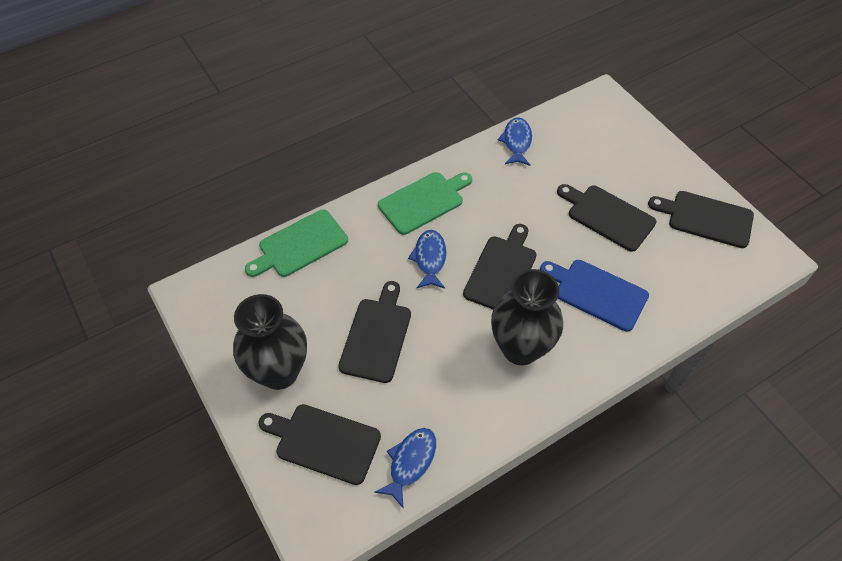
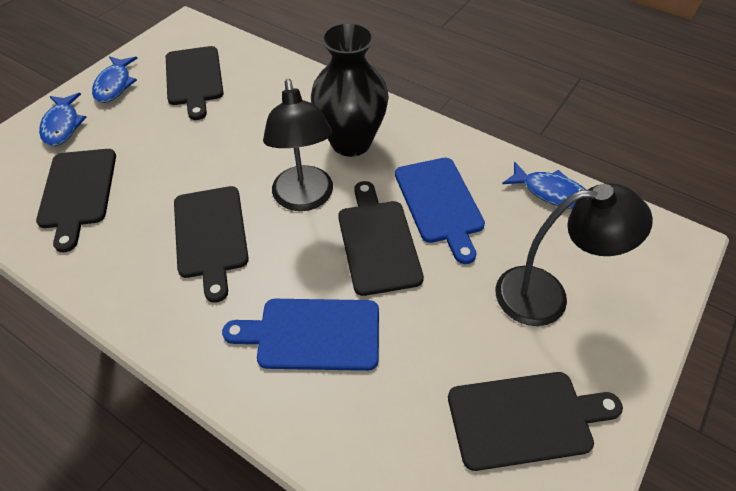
black lamp: 0 -> 2
black vase: 2 -> 1
blue cutting board: 1 -> 2
green cutting board: 2 -> 0

